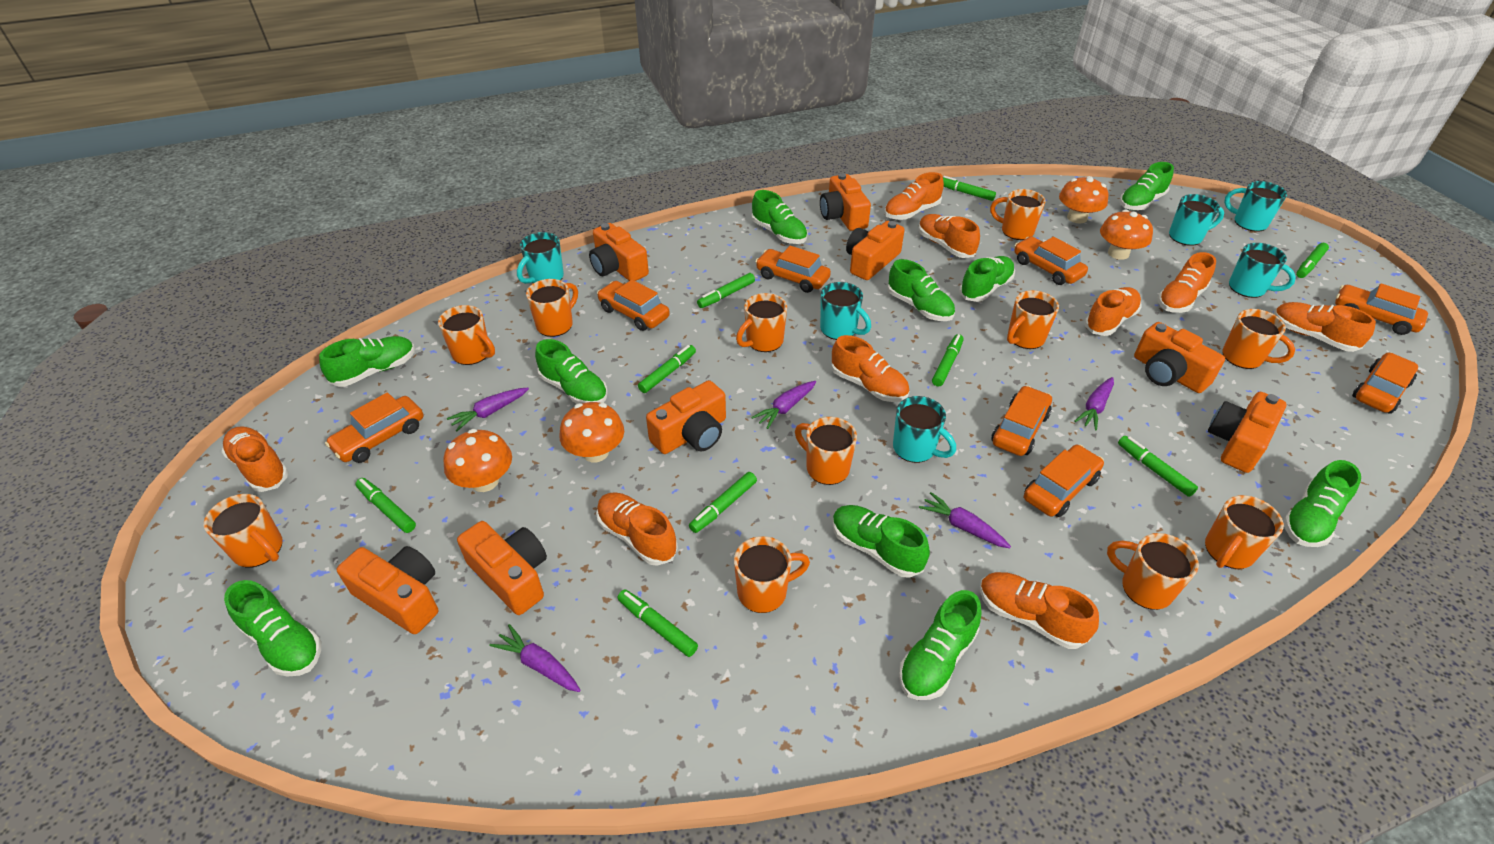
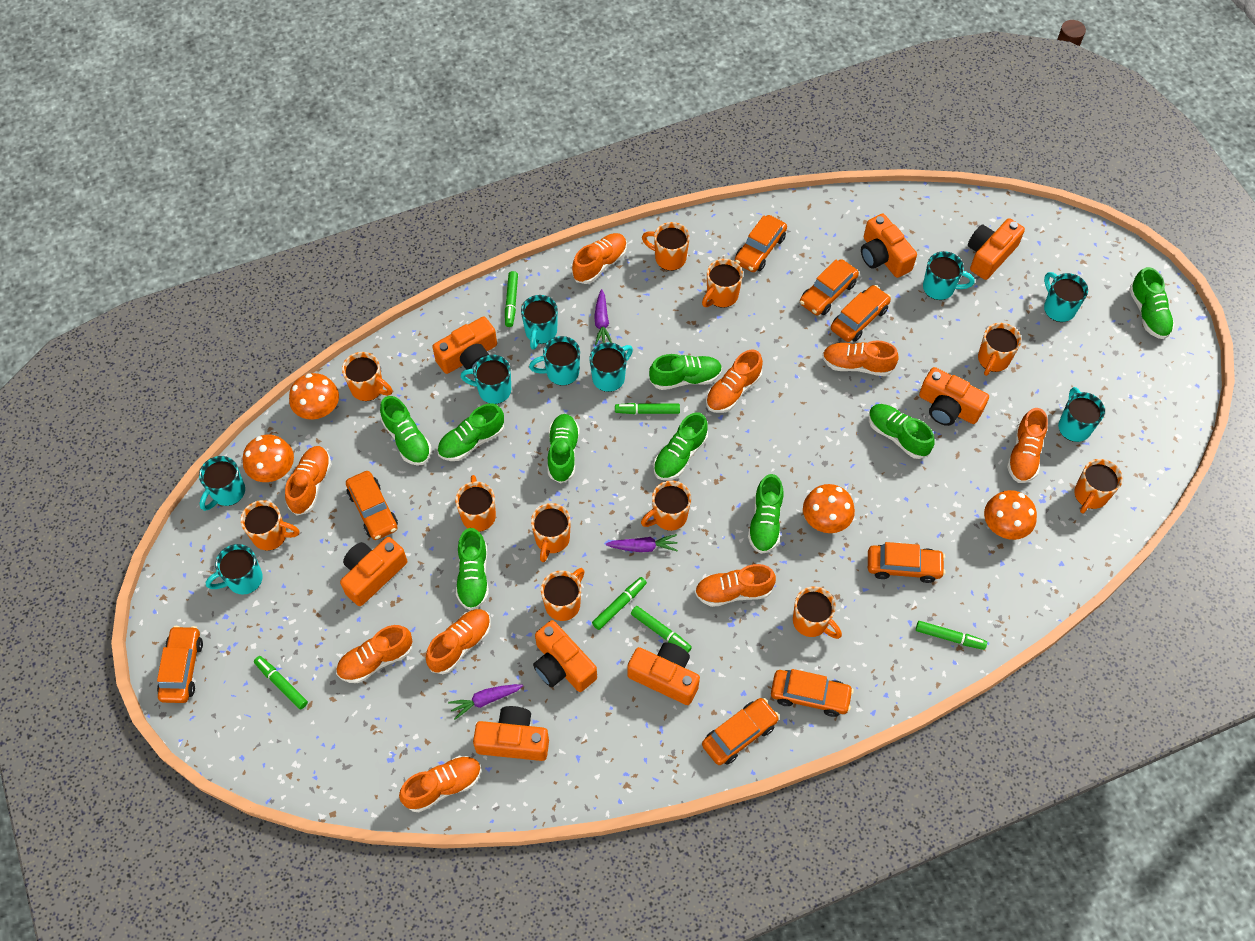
green marker: 9 -> 6
green shoe: 10 -> 9
purple carrot: 5 -> 3
turquoise mug: 6 -> 9

